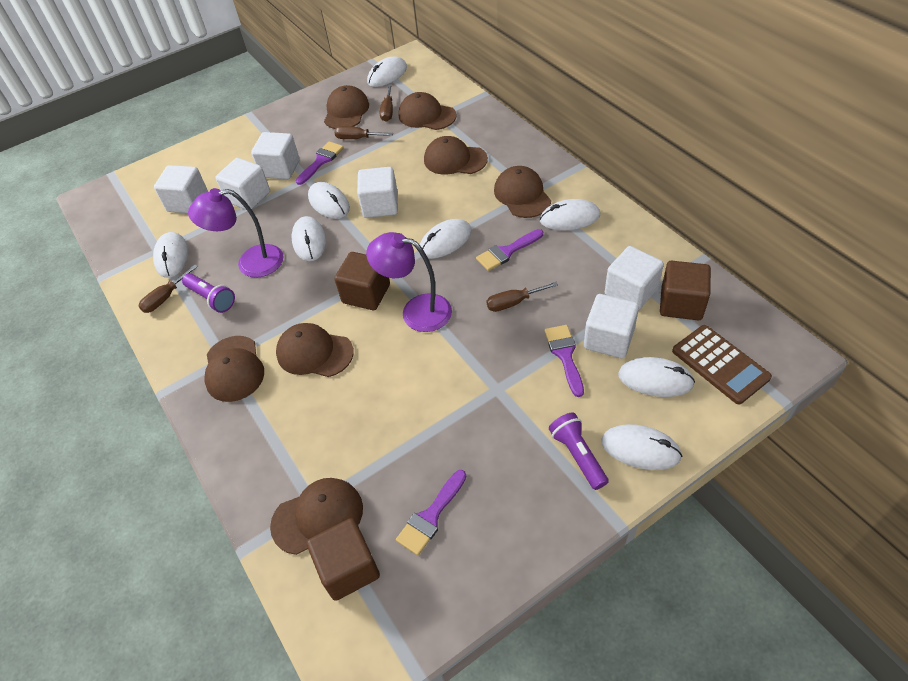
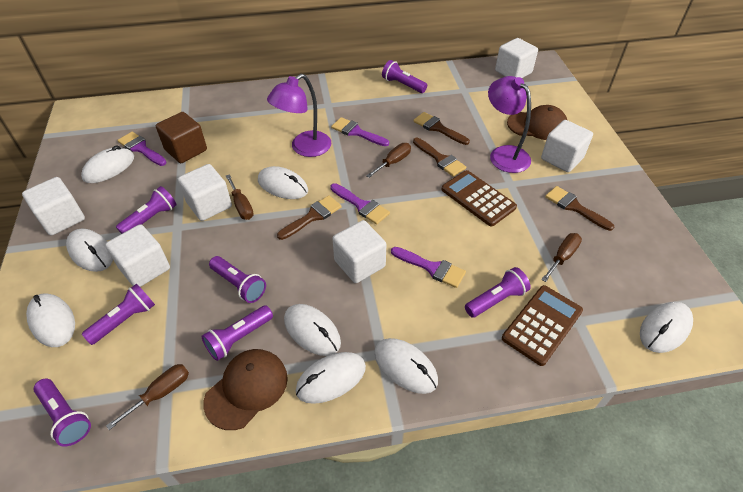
brown brush: 0 -> 4
brown calculator: 1 -> 2
brown cap: 7 -> 2
brown cube: 3 -> 1
purple flashlight: 2 -> 7

